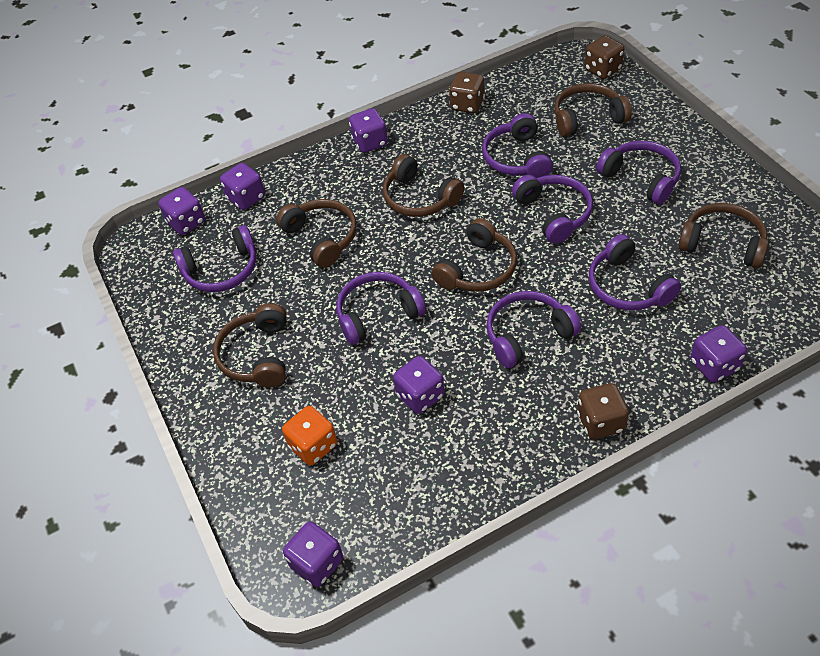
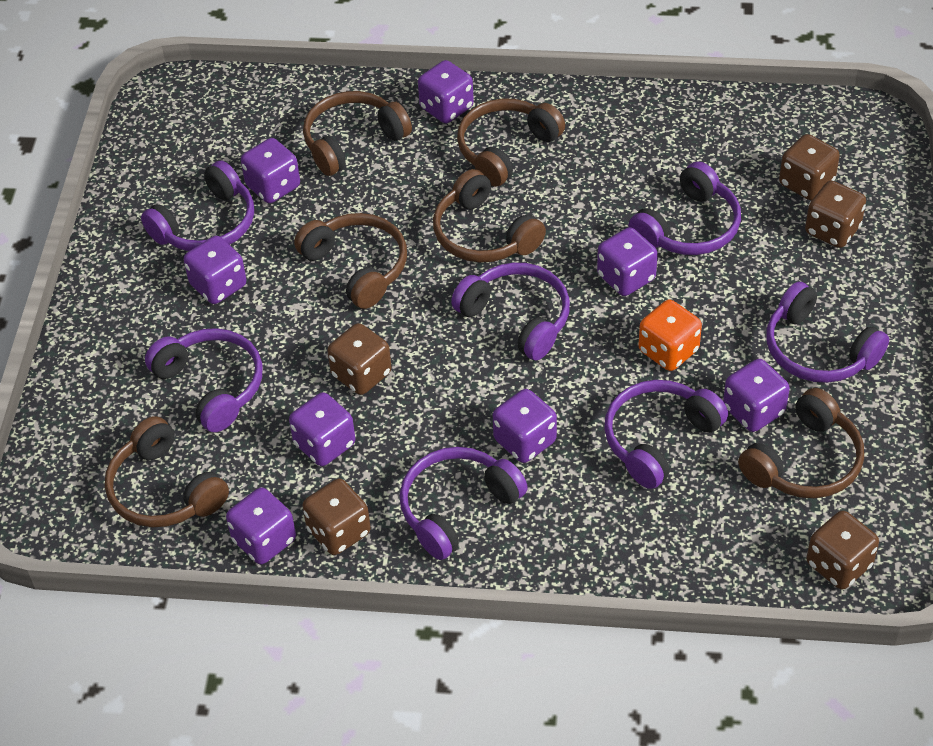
brown dice: 3 -> 5
purple dice: 6 -> 8

